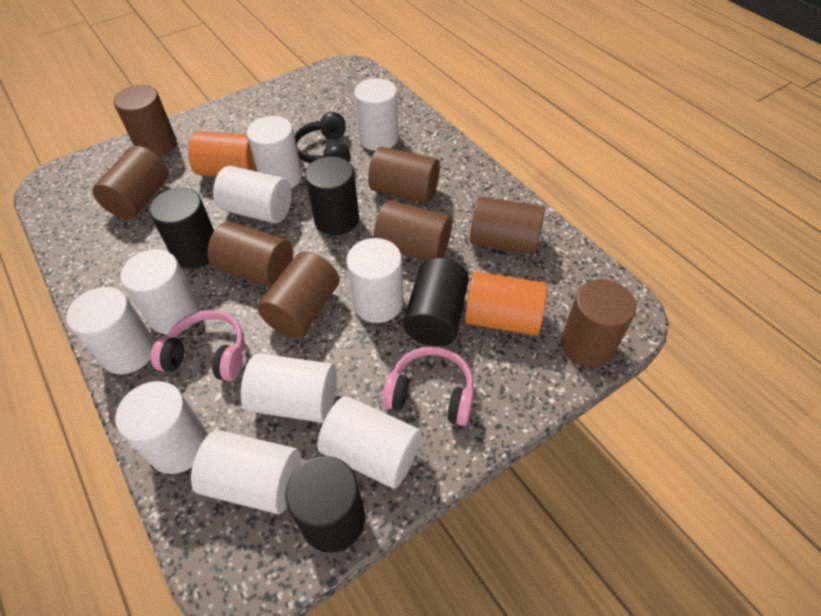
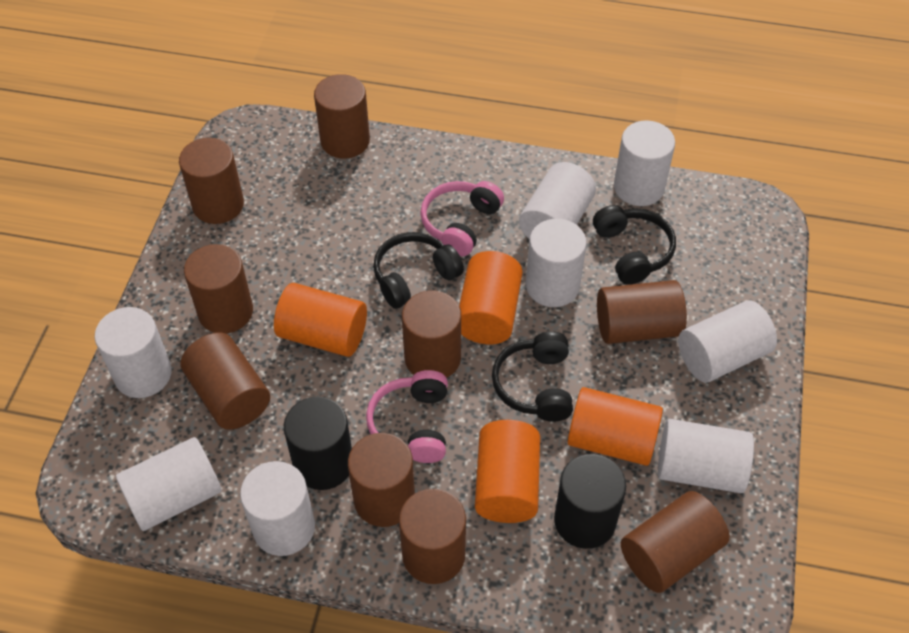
black cylinder: 4 -> 2
black headphones: 1 -> 3
brown cylinder: 8 -> 9
orange cylinder: 2 -> 4
white cylinder: 10 -> 8

